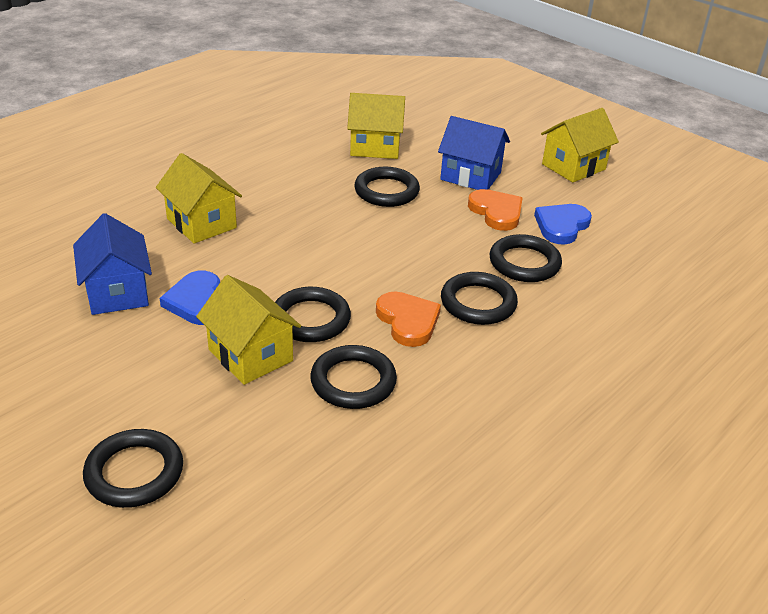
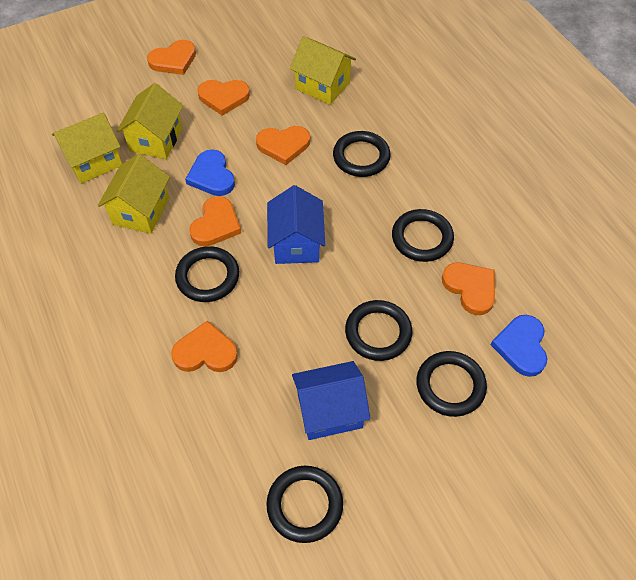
orange heart: 2 -> 6

